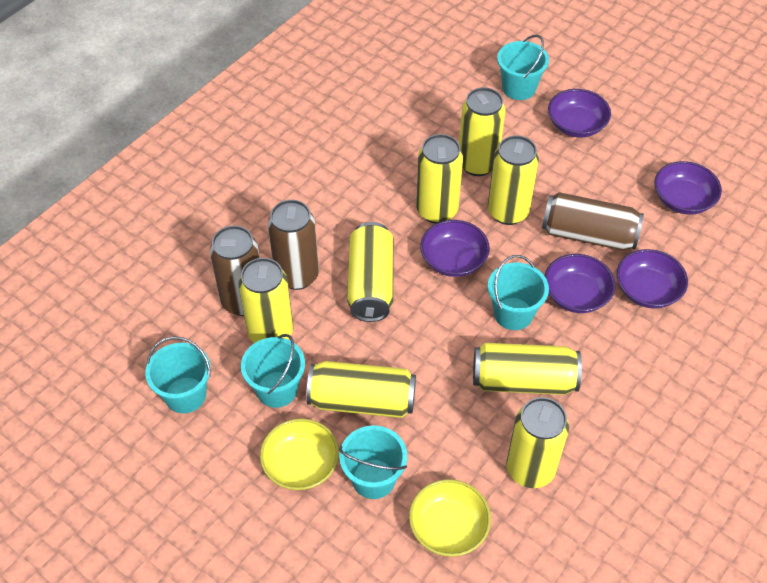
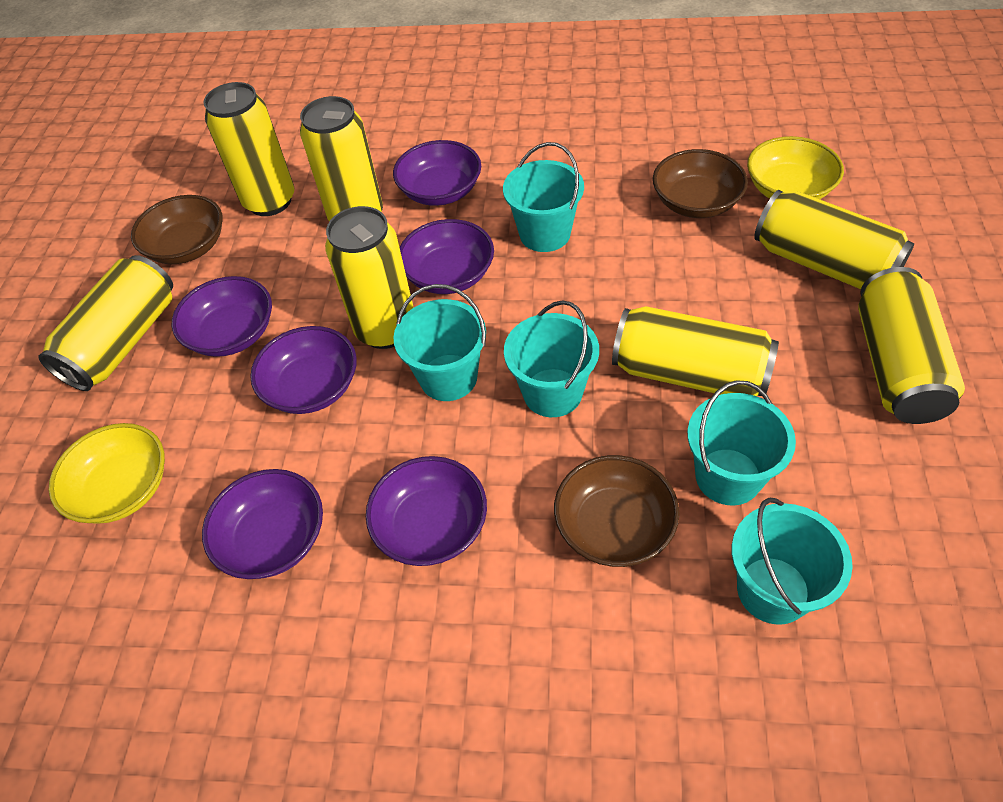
brown bowl: 0 -> 3
brown can: 3 -> 0
purple bowl: 5 -> 6
yellow can: 8 -> 7

